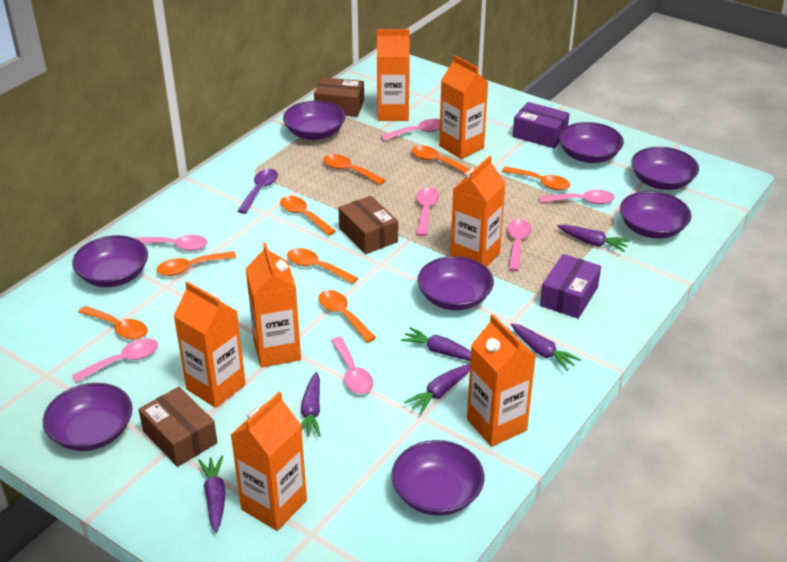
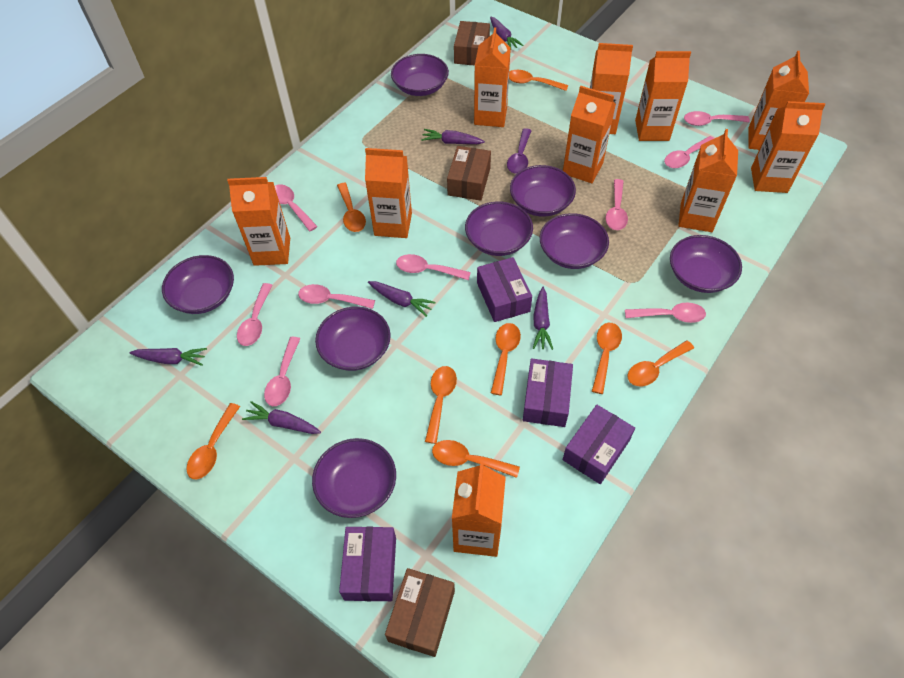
orange carton: 7 -> 10
pink spoon: 7 -> 9
purple box: 2 -> 4

